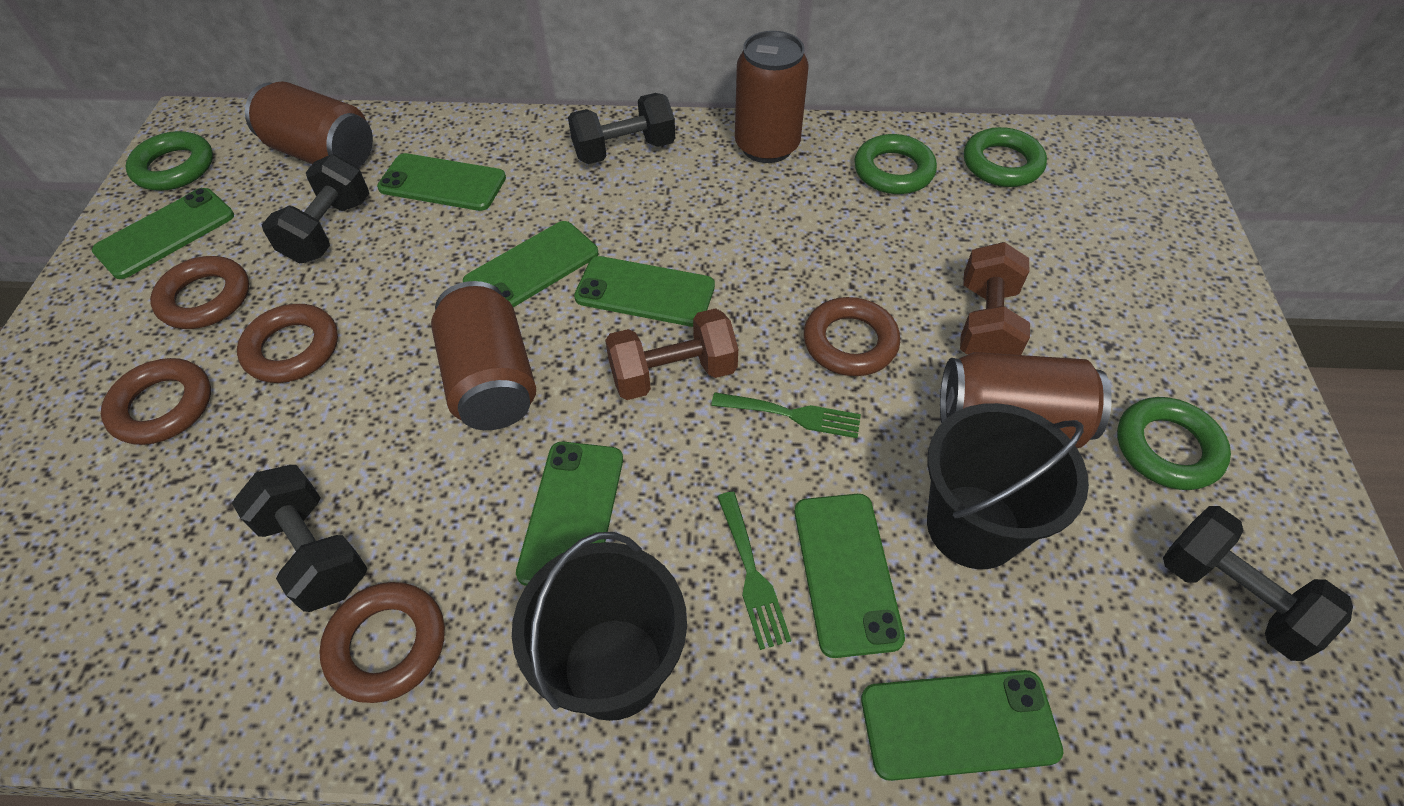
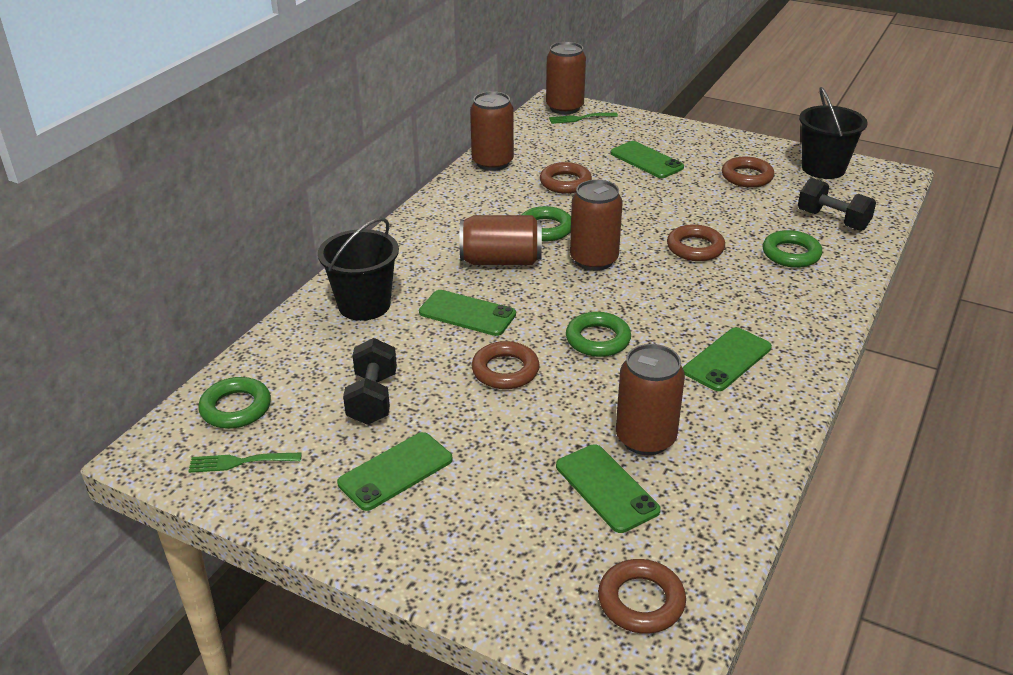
black dumbbell: 4 -> 2
brown can: 4 -> 5
brown dumbbell: 2 -> 0
green phone: 7 -> 5

